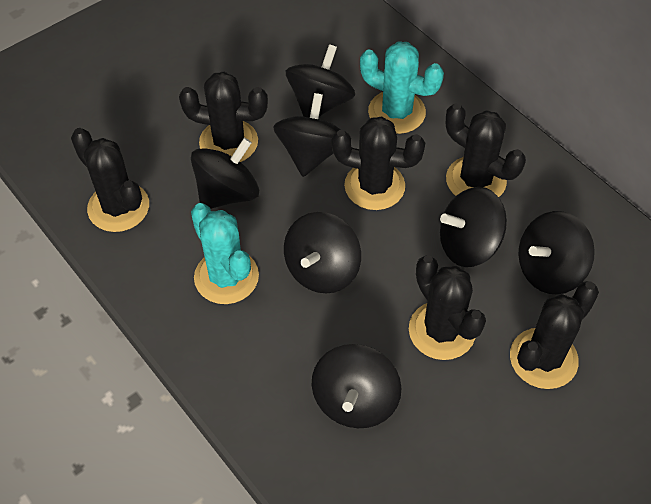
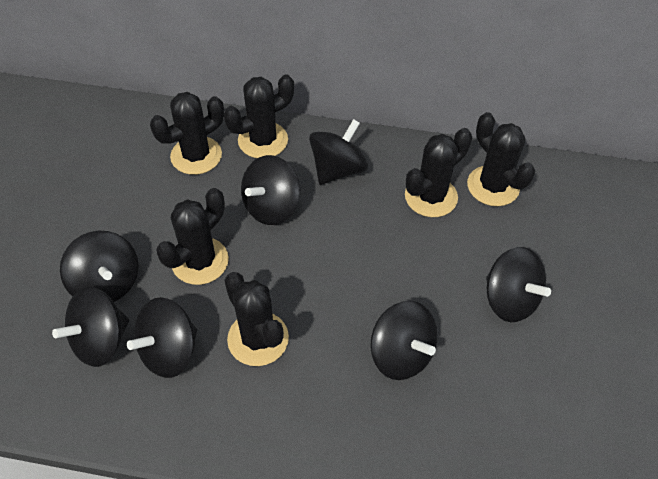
turquoise cactus: 2 -> 0

